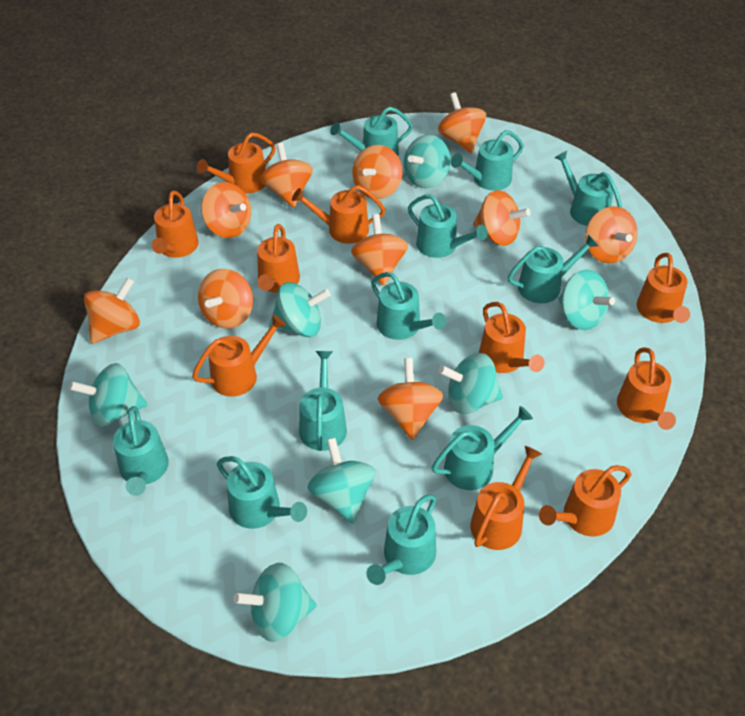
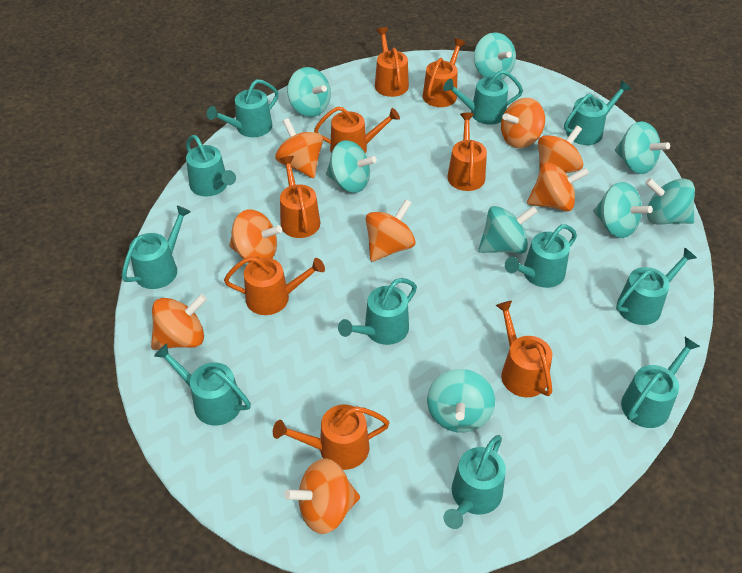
orange spinning top: 10 -> 8
orange watering can: 10 -> 8
turquoise spinning top: 7 -> 8

